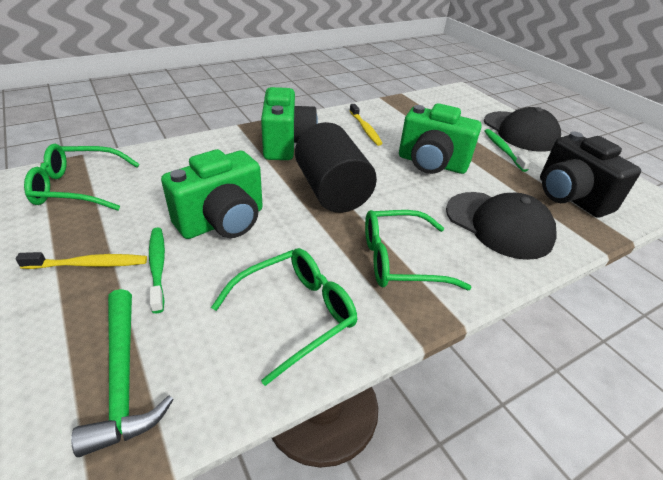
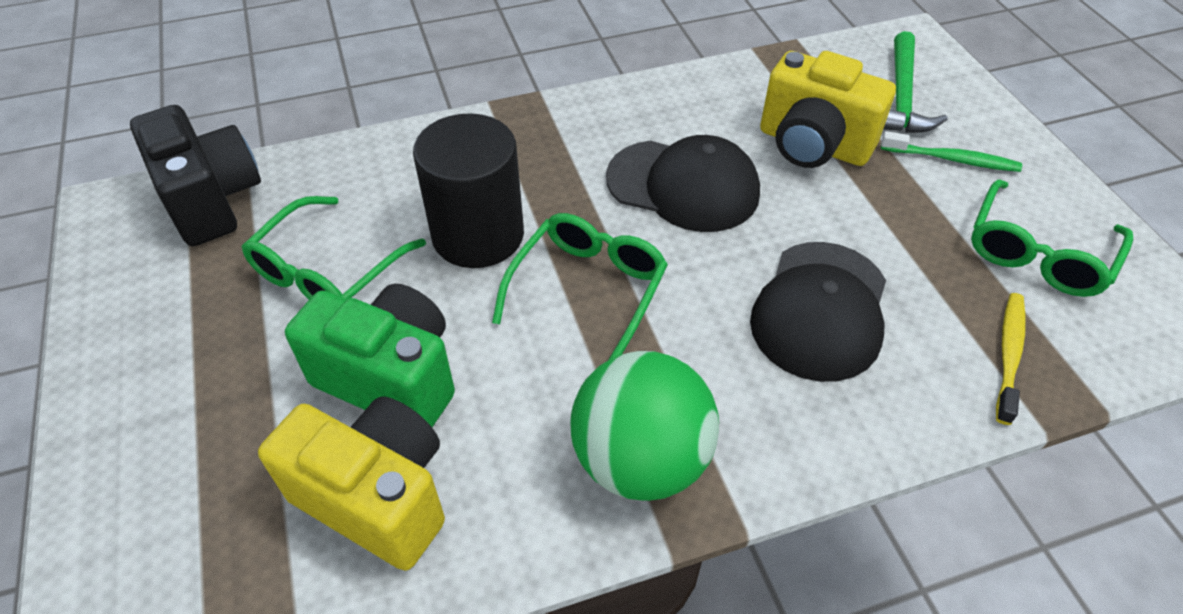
green ball: 0 -> 1
green camera: 3 -> 1
green toothbrush: 2 -> 1
yellow camera: 0 -> 2
yellow toothbrush: 2 -> 1

